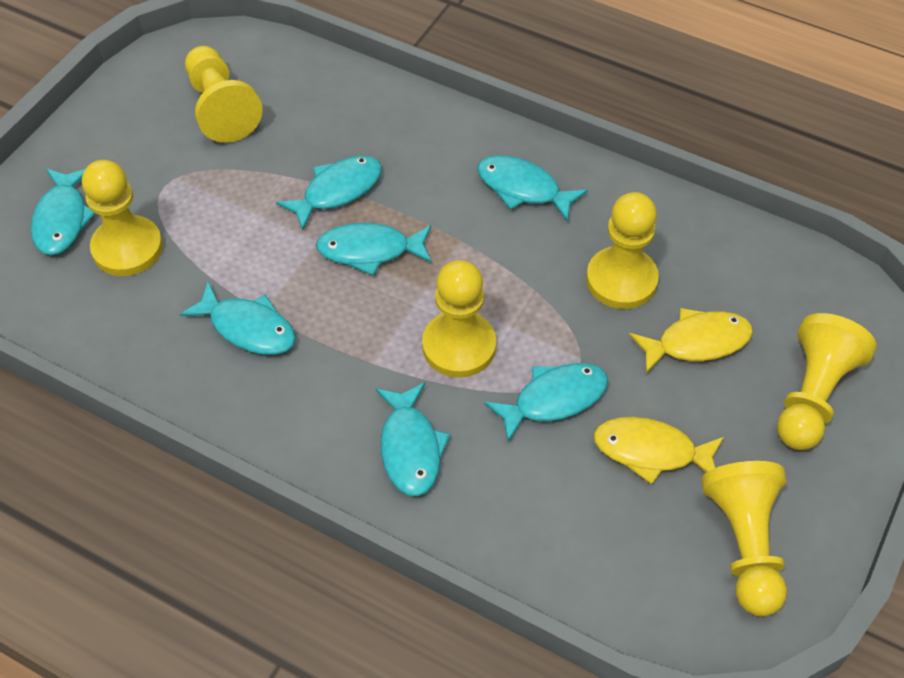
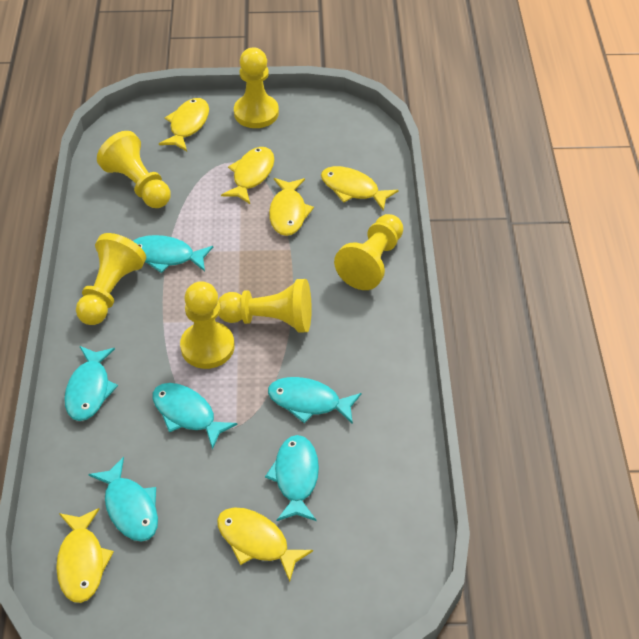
turquoise fish: 7 -> 6
yellow fish: 2 -> 6

